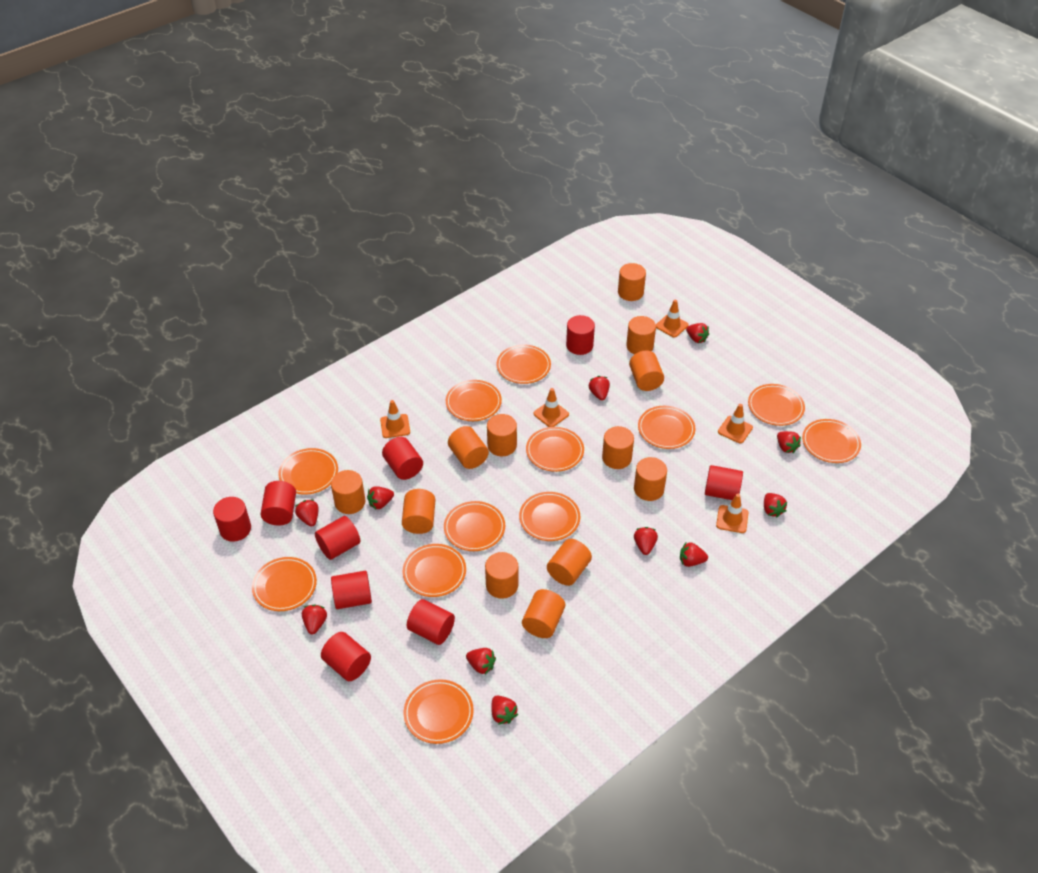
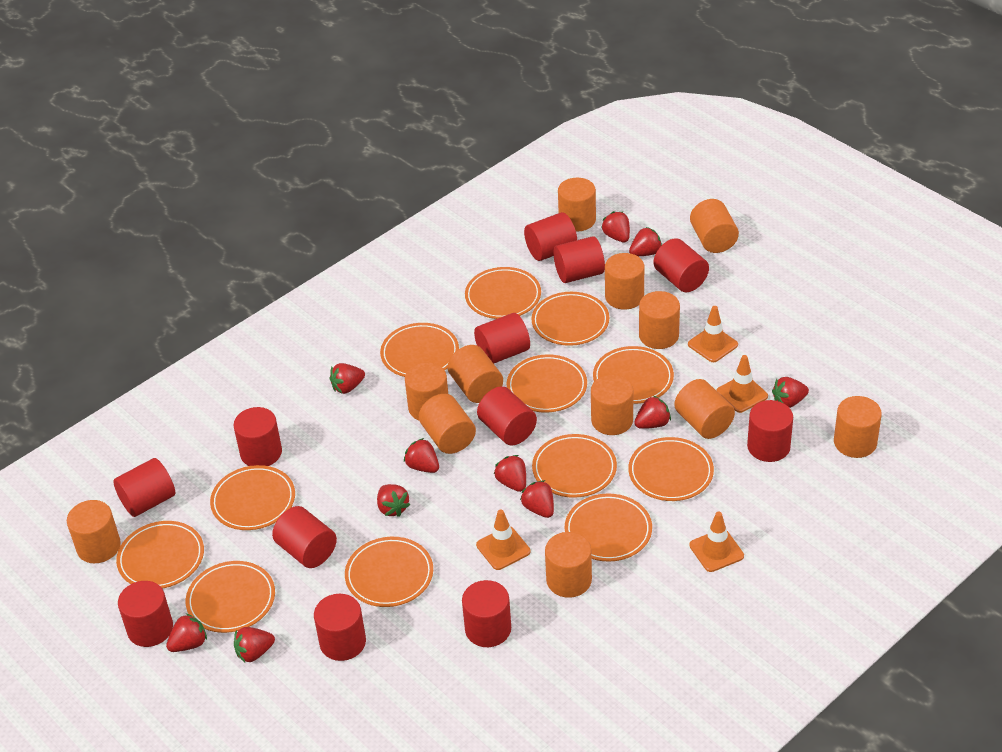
orange traffic cone: 5 -> 4
red cylinder: 9 -> 12

